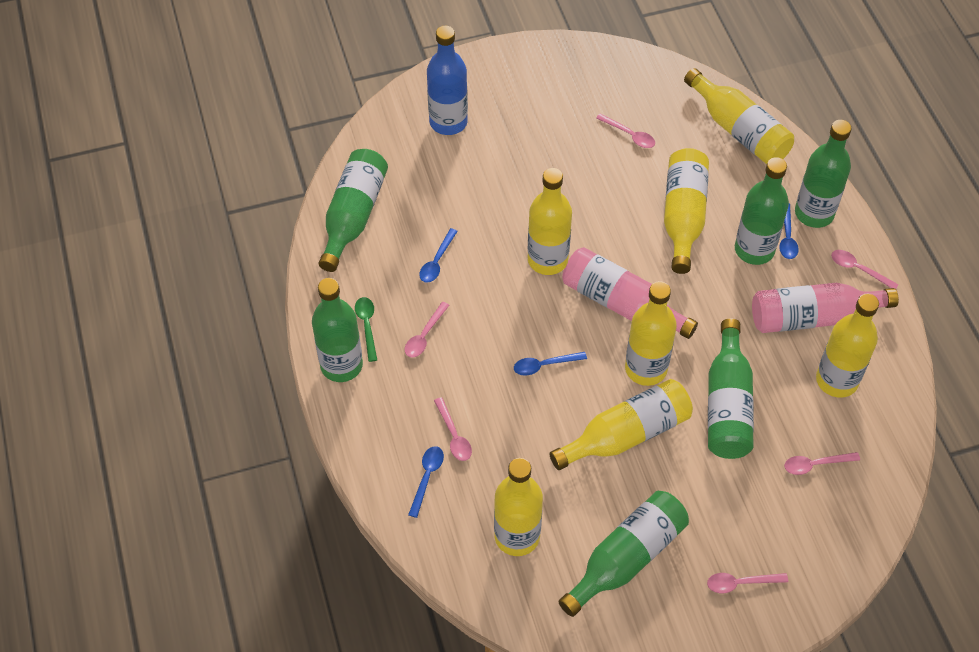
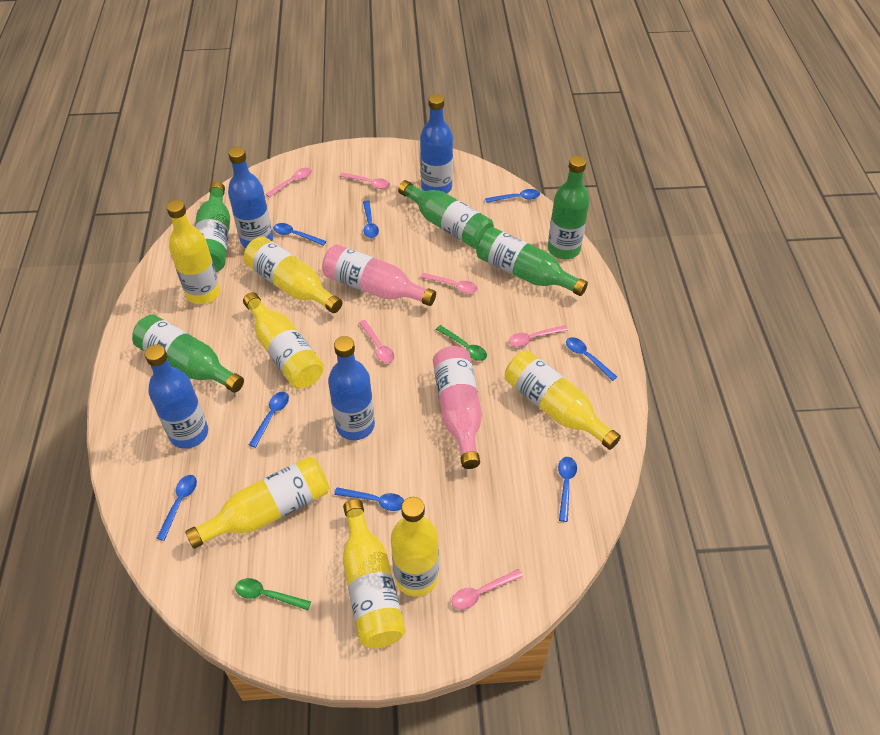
blue bottle: 1 -> 4
blue spoon: 4 -> 8
green bottle: 6 -> 5
green spoon: 1 -> 2

